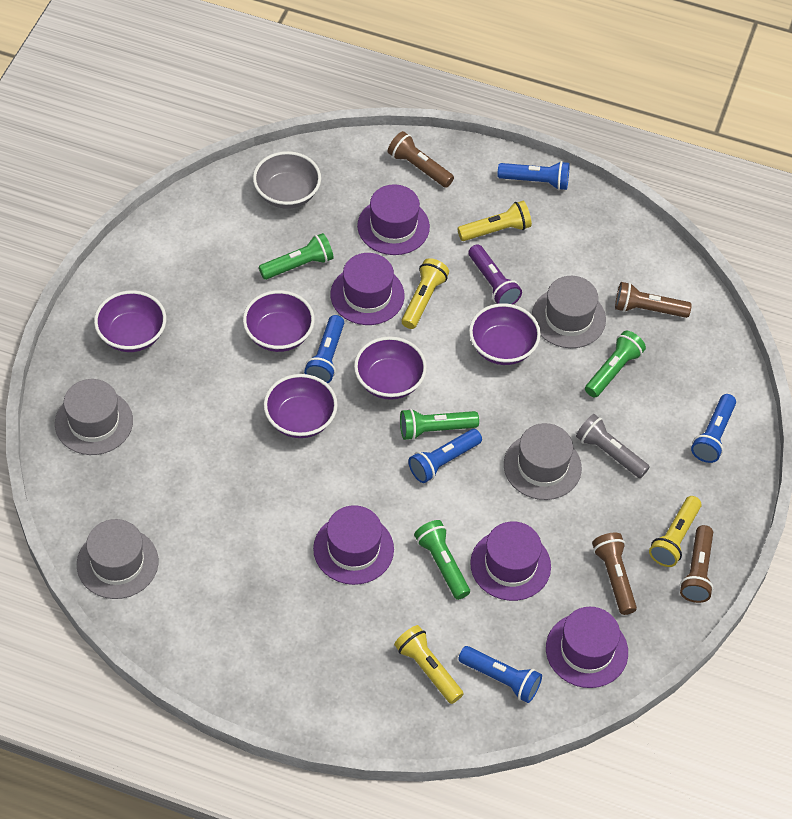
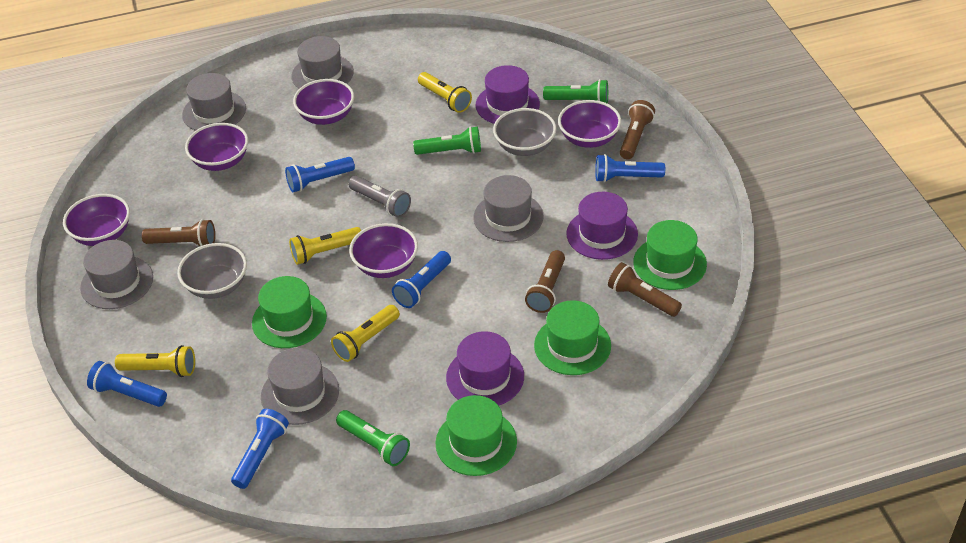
green flashlight: 4 -> 3
green hat: 0 -> 4
grey bowl: 1 -> 2
grey hat: 4 -> 5
purple flashlight: 1 -> 0
purple hat: 5 -> 3

